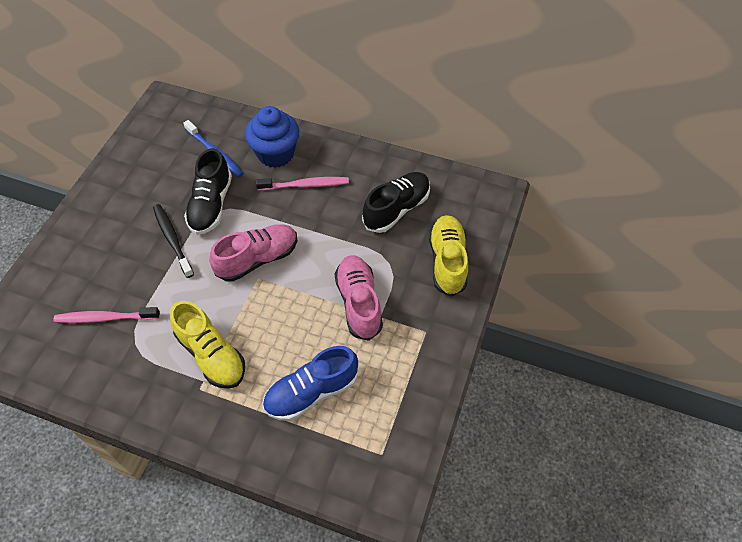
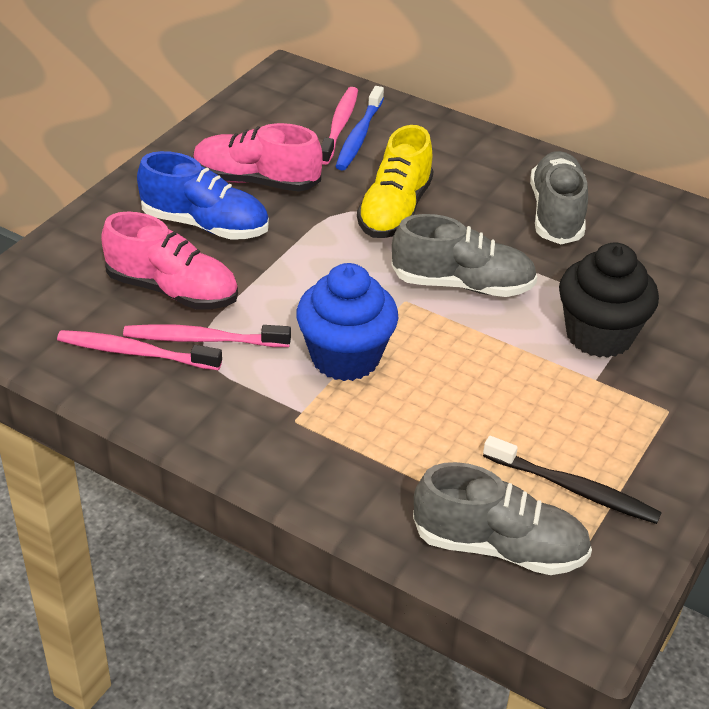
black cupcake: 0 -> 1
black shoe: 2 -> 0
grey shoe: 0 -> 3
pink toothbrush: 2 -> 3
yellow shoe: 2 -> 1

